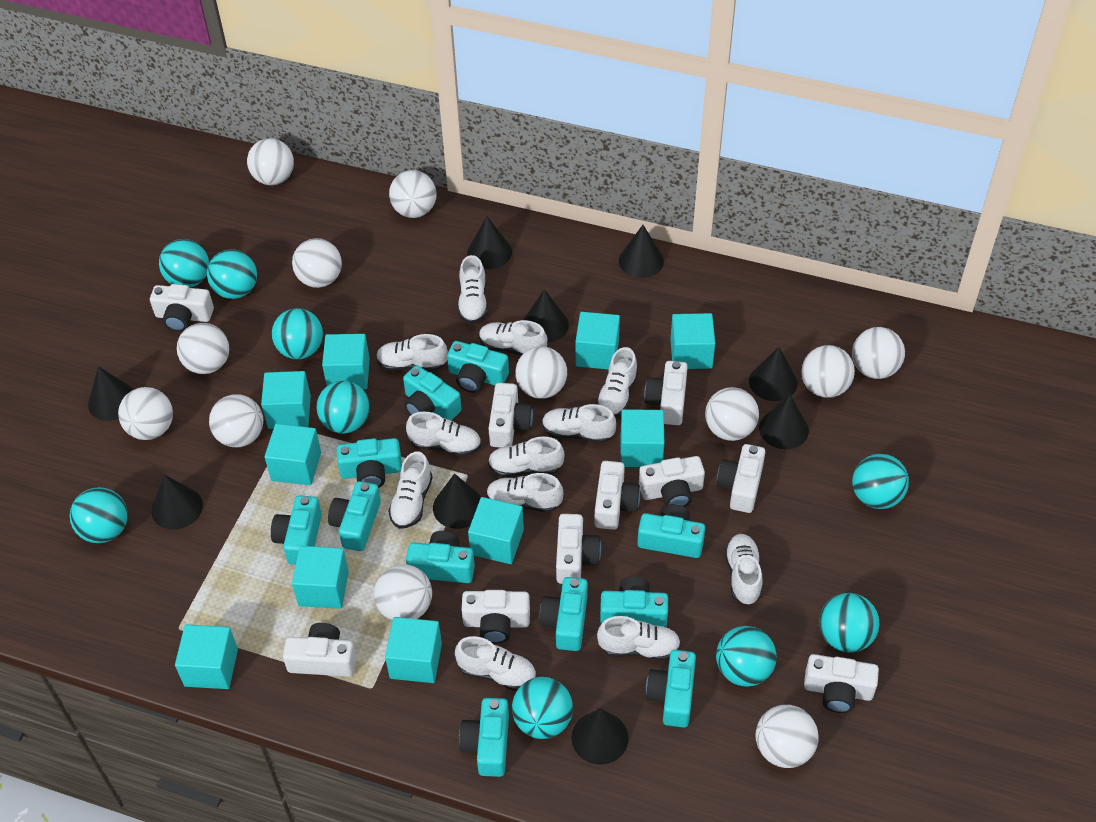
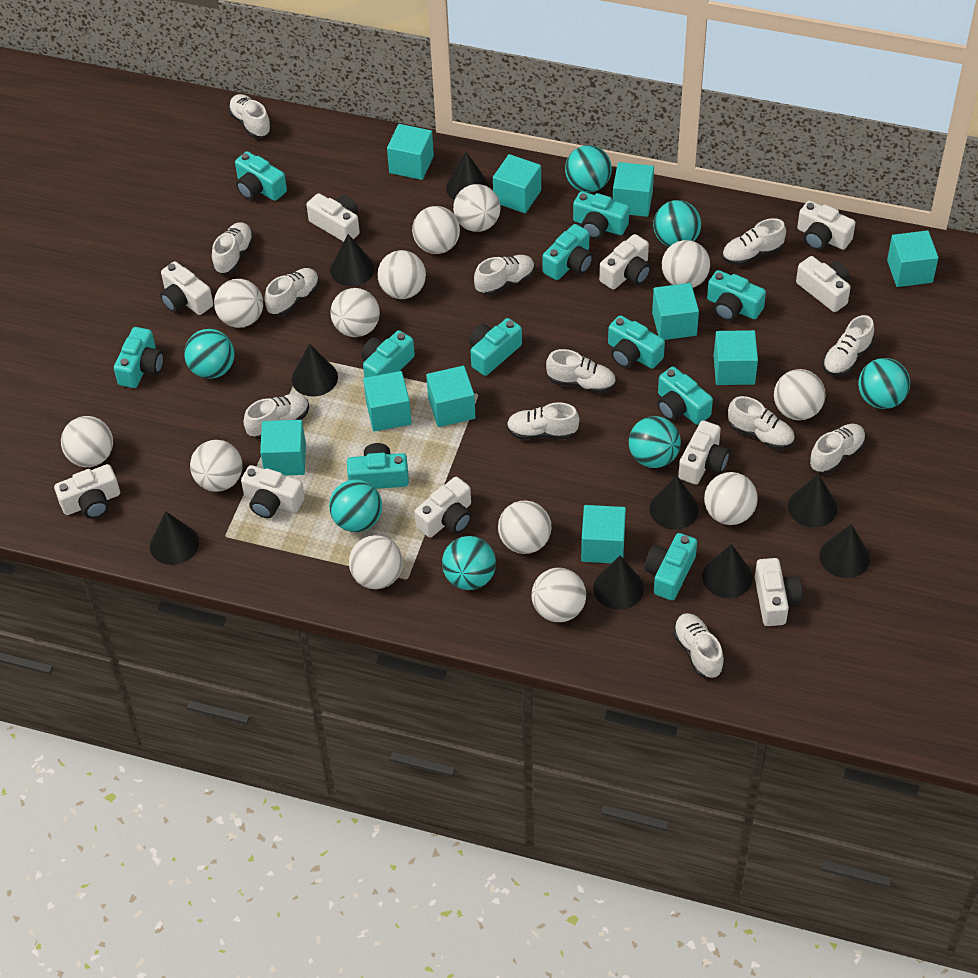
turquoise ball: 9 -> 7
white ball: 12 -> 13

